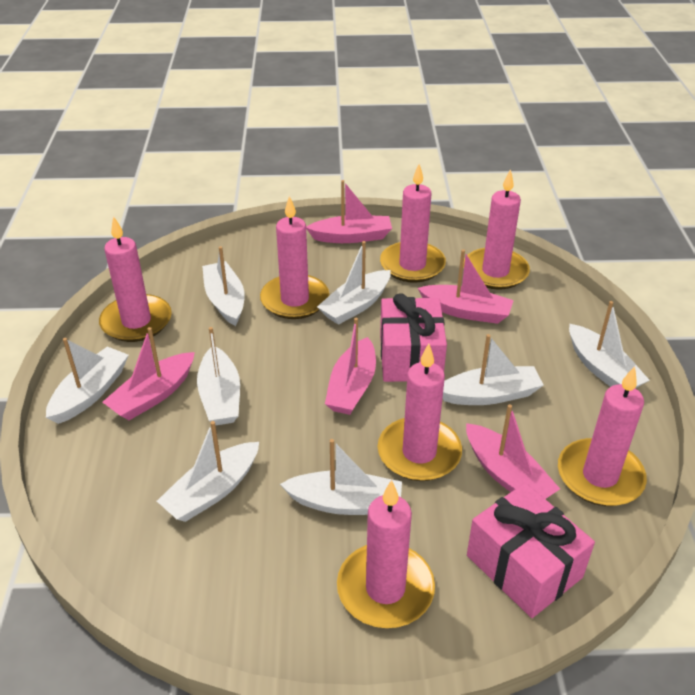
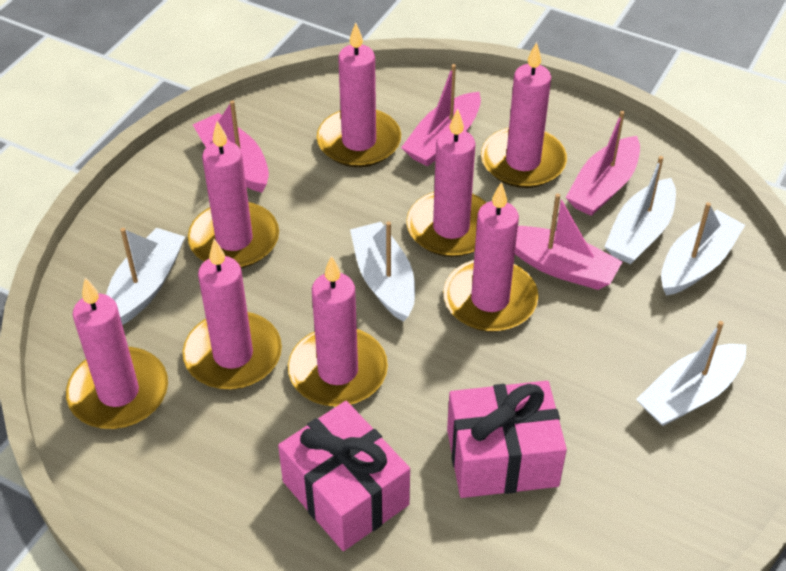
pink boat: 5 -> 4
pink candle: 7 -> 8
white boat: 8 -> 5

